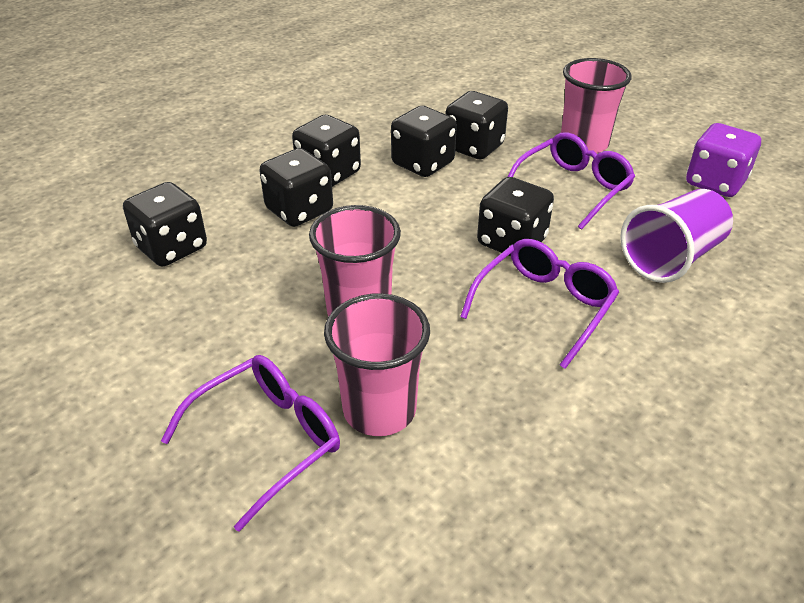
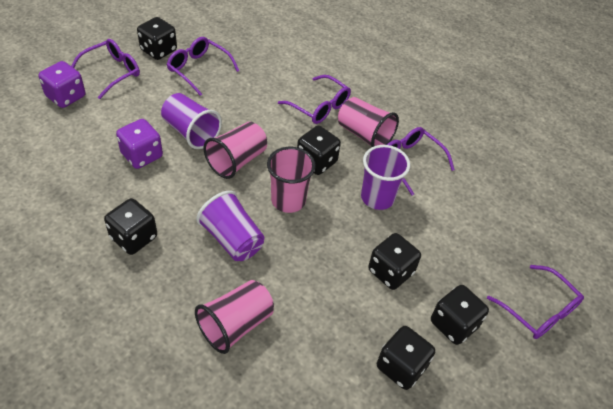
pink cup: 3 -> 4
purple cup: 1 -> 3
purple dice: 1 -> 2
purple glasses: 3 -> 5

